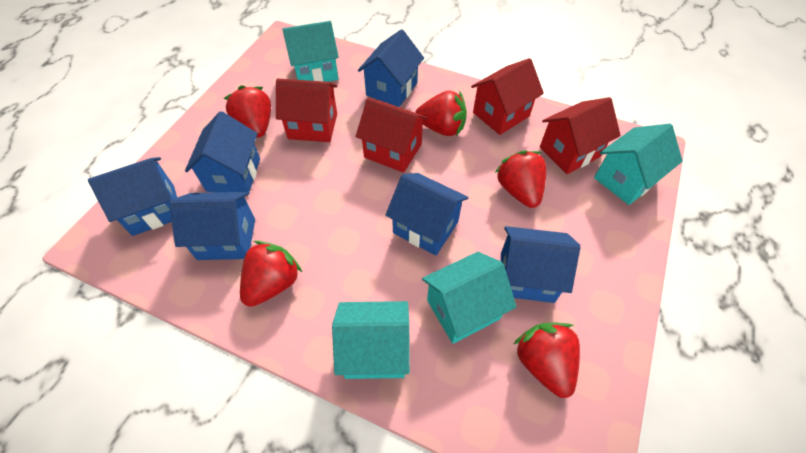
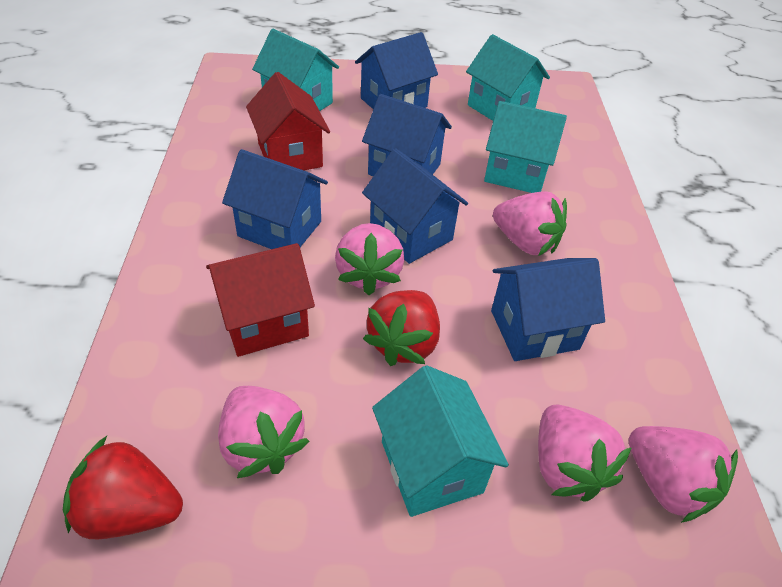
blue house: 6 -> 5
pink strawberry: 0 -> 5
red house: 4 -> 2
red strawberry: 5 -> 2

